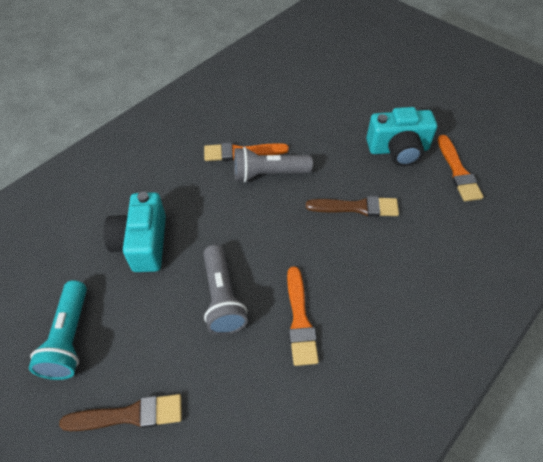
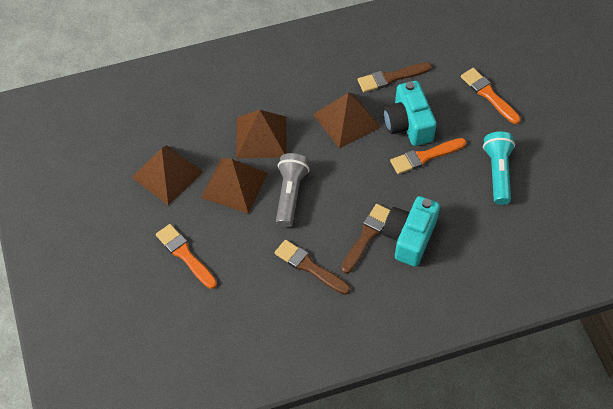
brown brush: 2 -> 3
brown pyramid: 0 -> 4
grey flashlight: 2 -> 1

